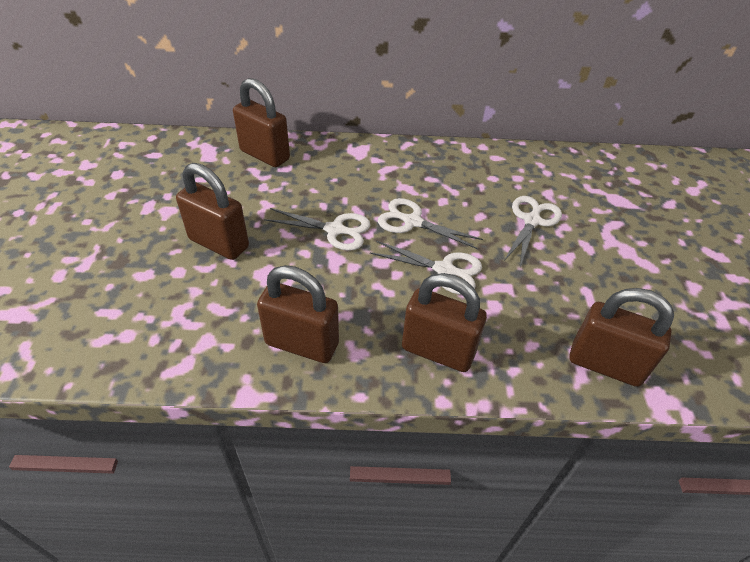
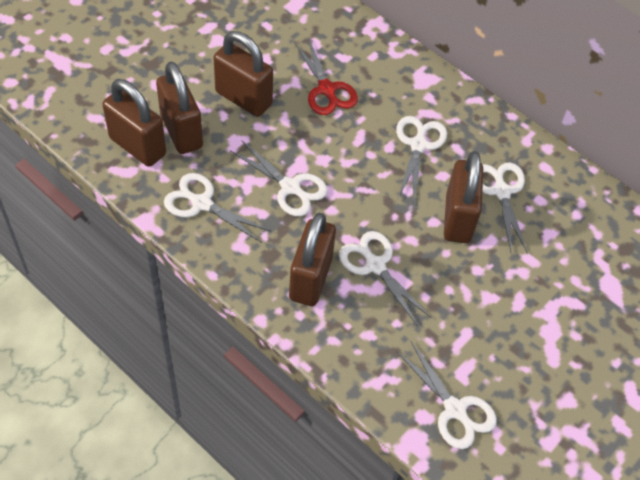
red scissors: 0 -> 1
white scissors: 4 -> 6

